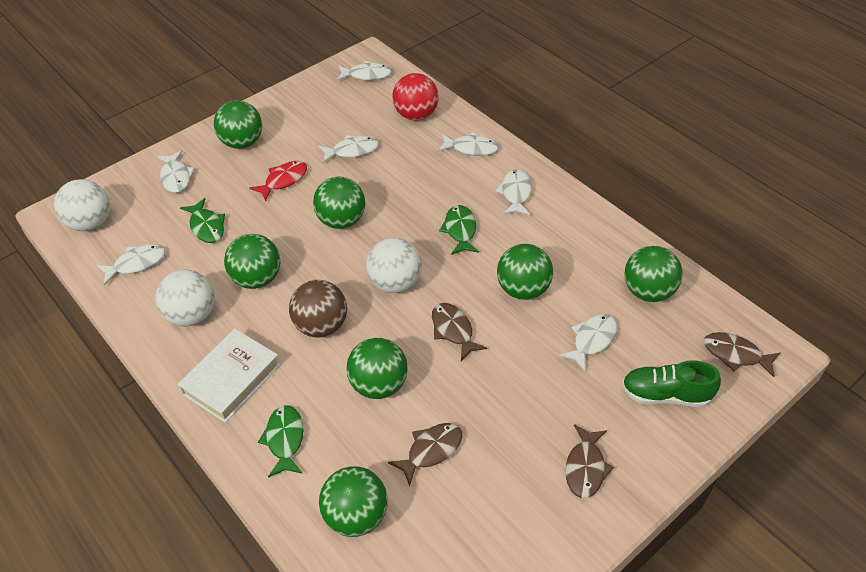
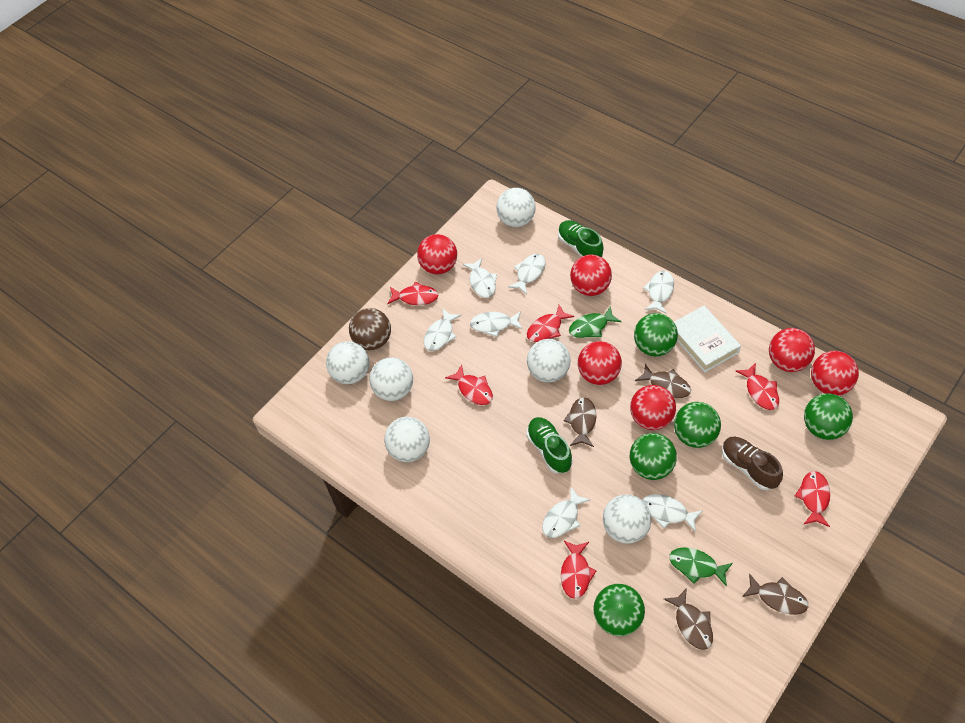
brown shoe: 0 -> 1
green ball: 7 -> 5
green fish: 3 -> 2
green shoe: 1 -> 2
red ball: 1 -> 6
red fish: 1 -> 6
white ball: 3 -> 6

